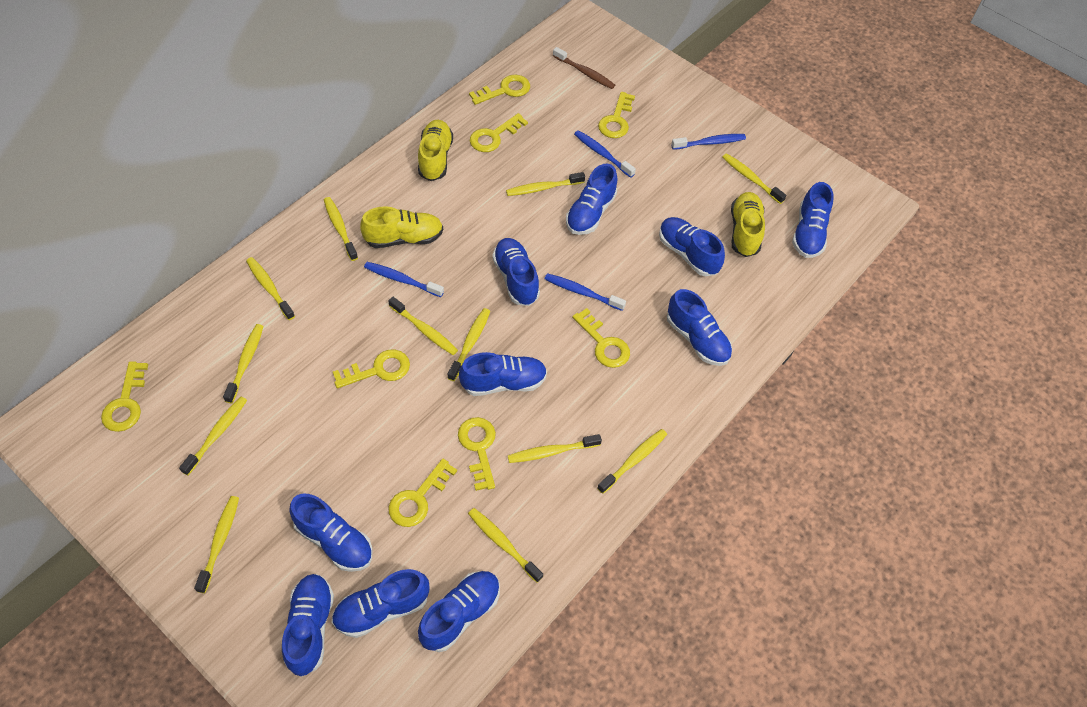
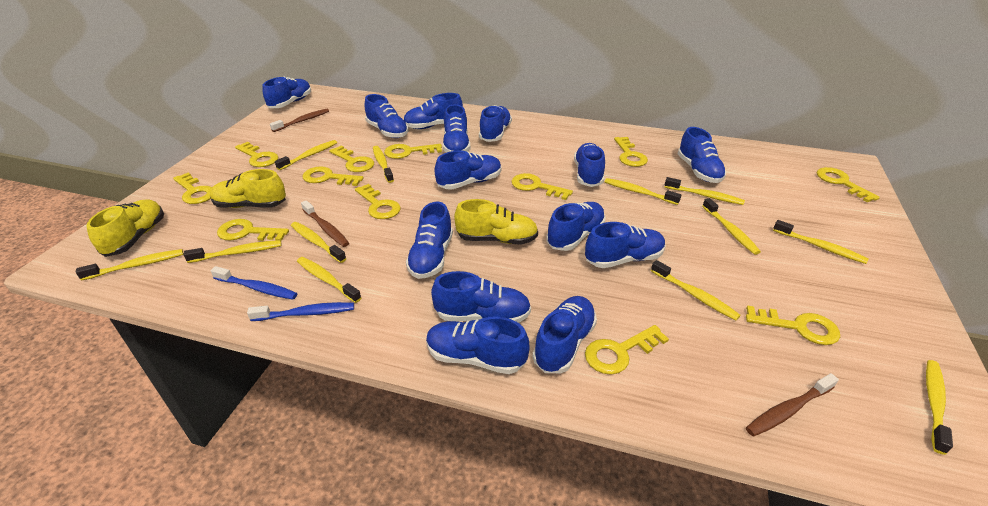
blue shoe: 10 -> 14
blue toothbrush: 4 -> 2
brown toothbrush: 1 -> 3
yellow key: 8 -> 12

